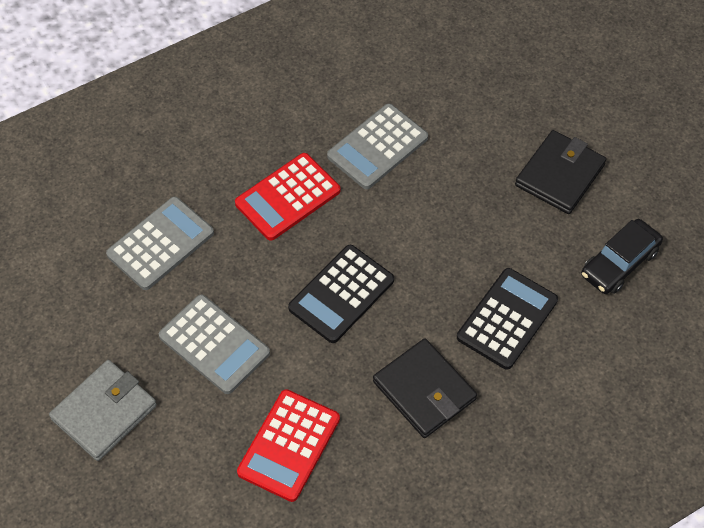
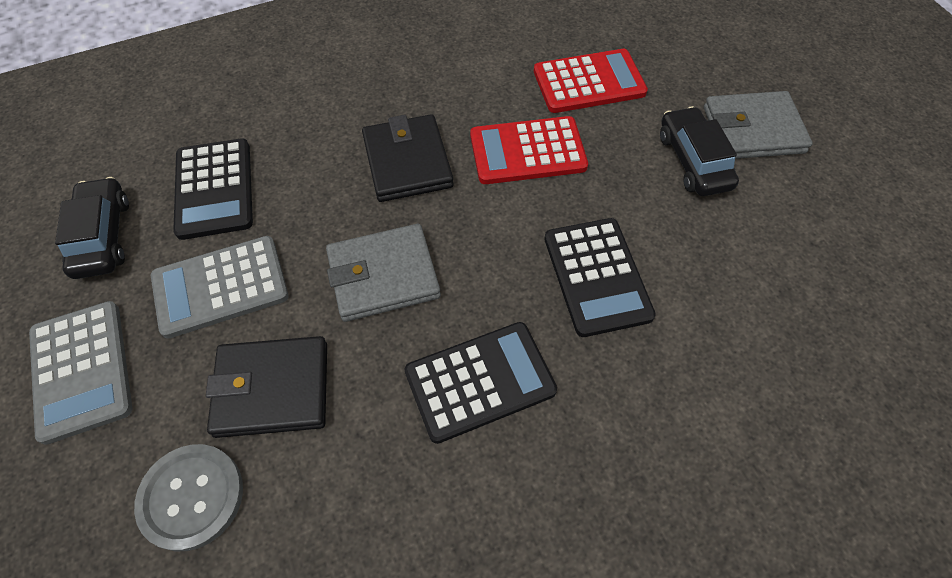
black calculator: 2 -> 3
black car: 1 -> 2
grey button: 0 -> 1
grey calculator: 3 -> 2
grey wallet: 1 -> 2

